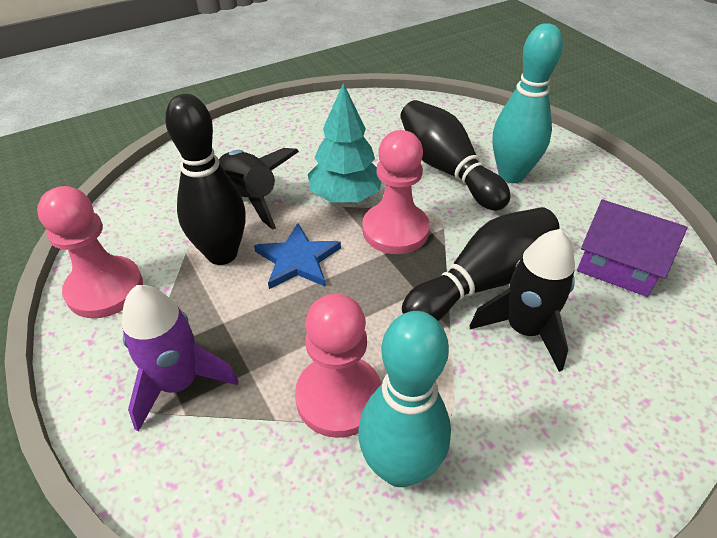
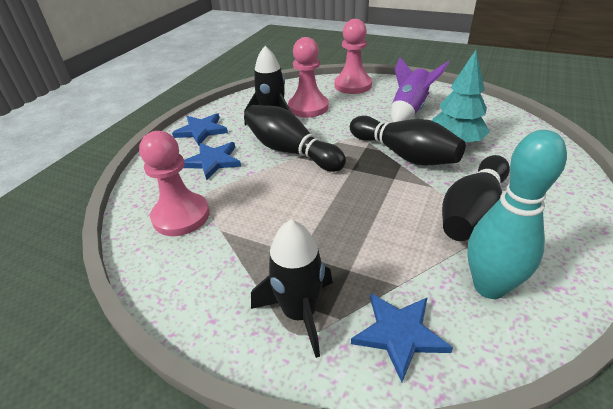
blue star: 1 -> 3
purple house: 1 -> 0
turquoise bowling pin: 2 -> 1

